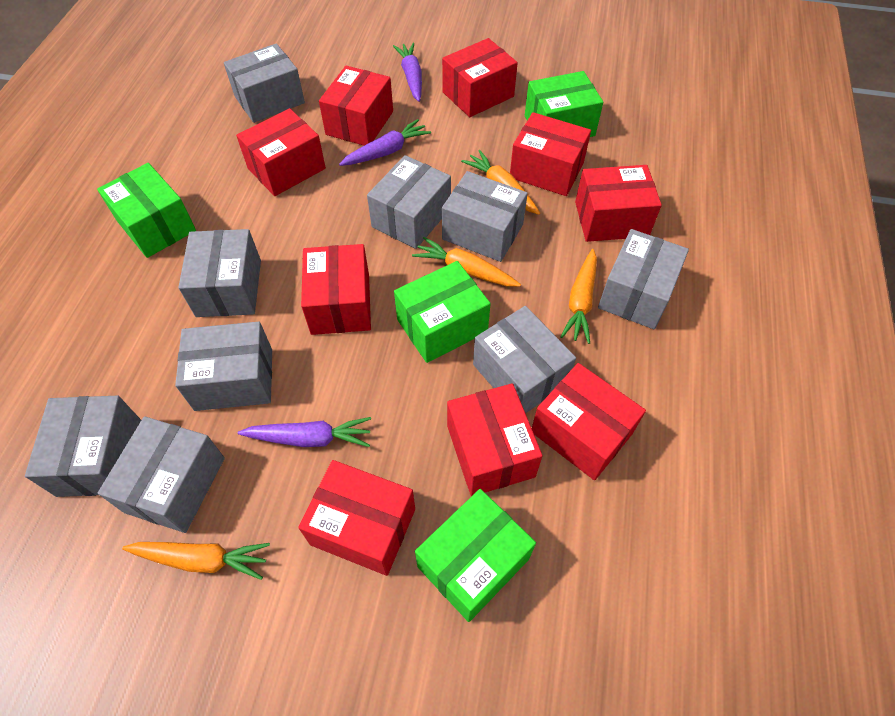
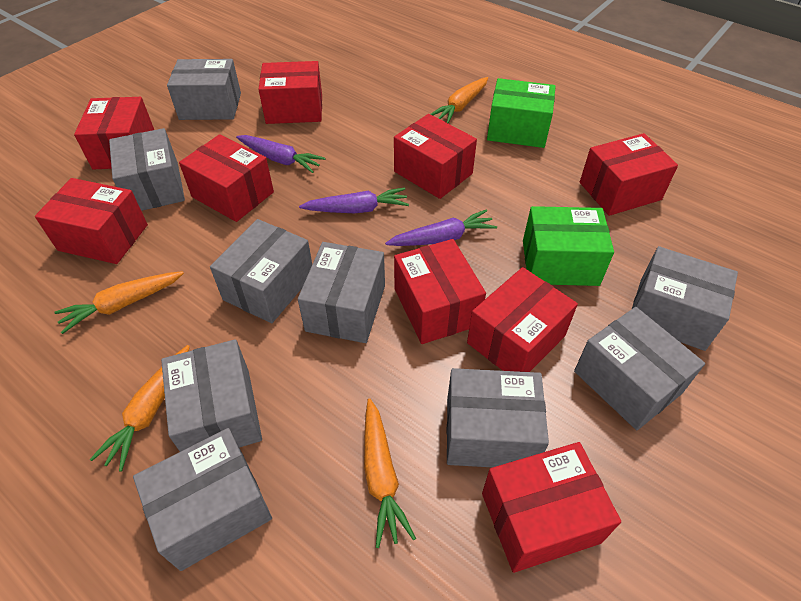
green box: 4 -> 2

